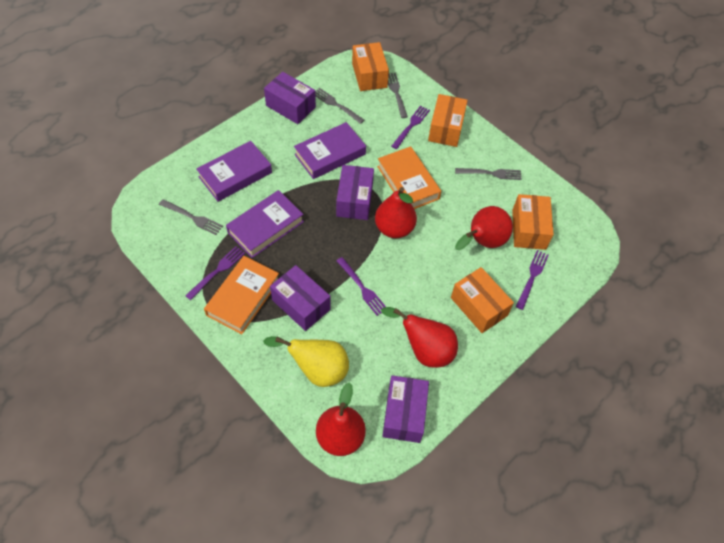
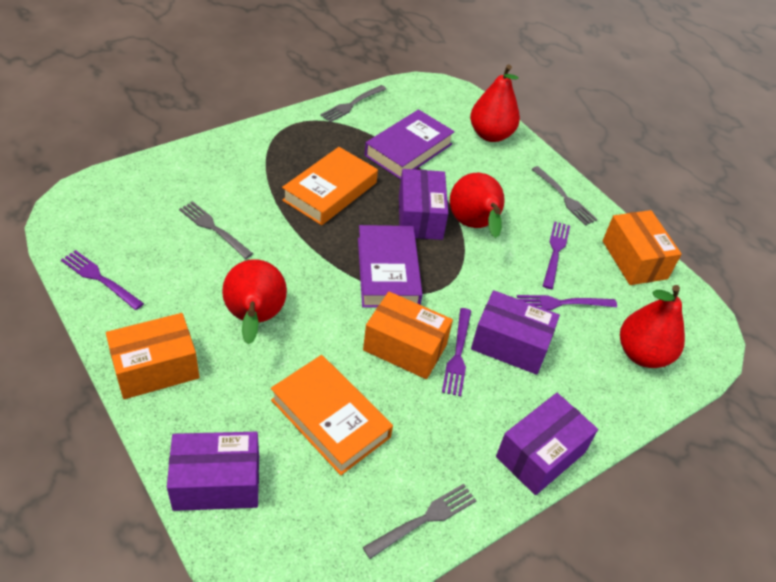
orange box: 4 -> 3
purple book: 3 -> 2
yellow pear: 1 -> 0

